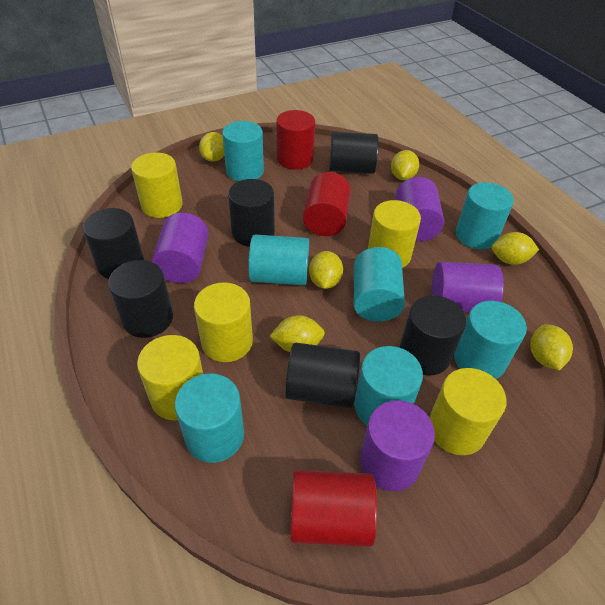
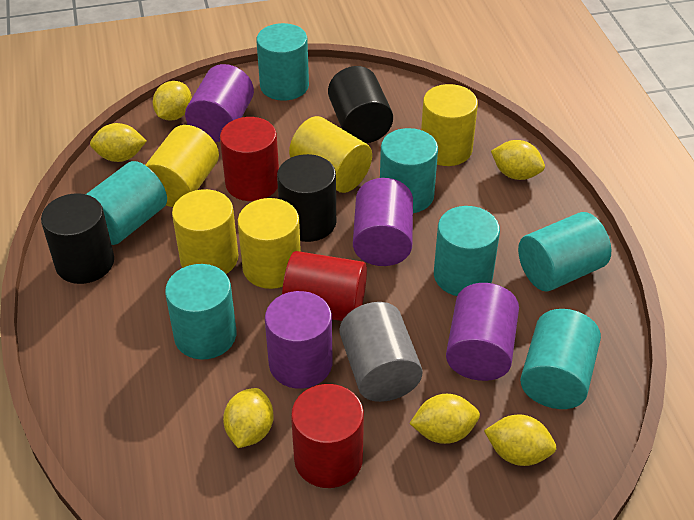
black cylinder: 6 -> 3
grey cylinder: 0 -> 1

